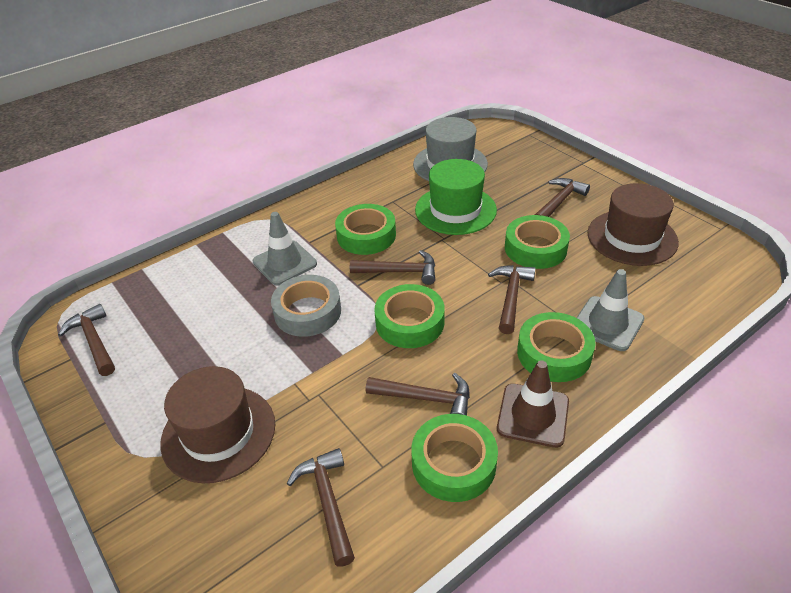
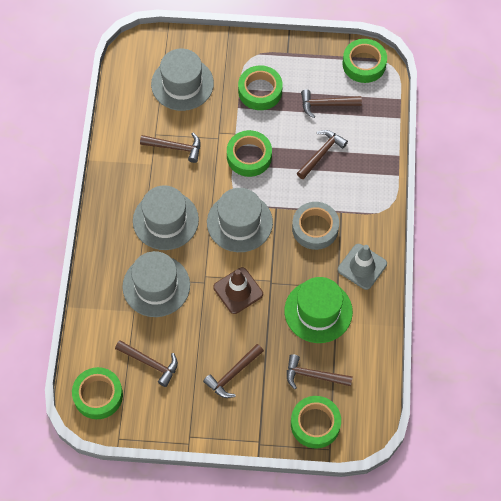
brown hat: 2 -> 0
grey hat: 1 -> 4
grey traffic cone: 2 -> 1

